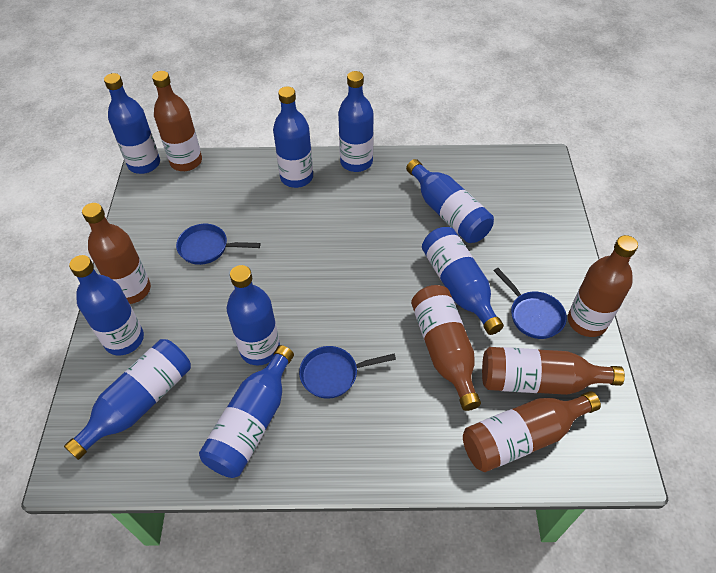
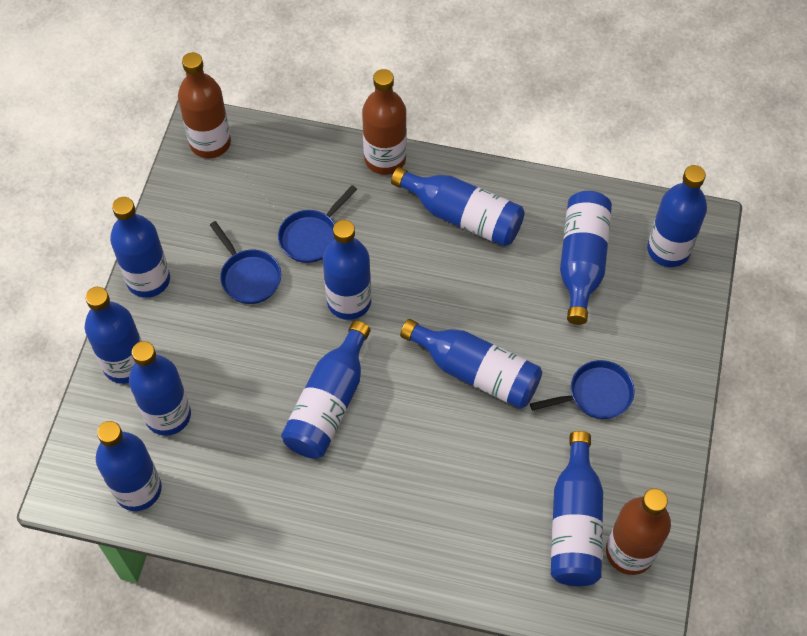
blue bottle: 9 -> 11
brown bottle: 6 -> 3

